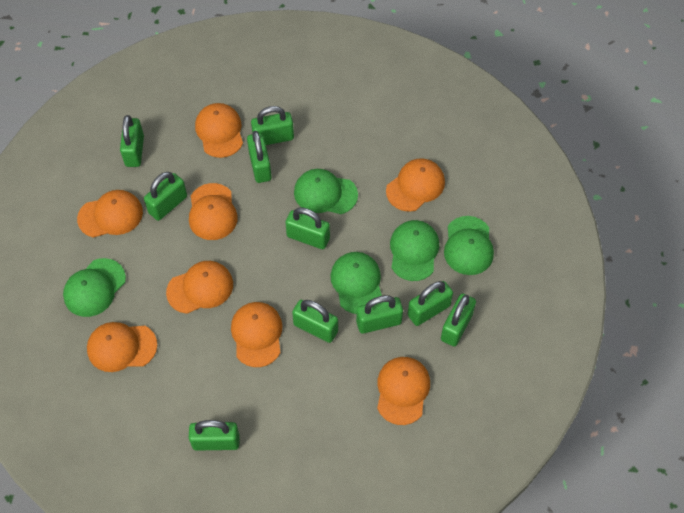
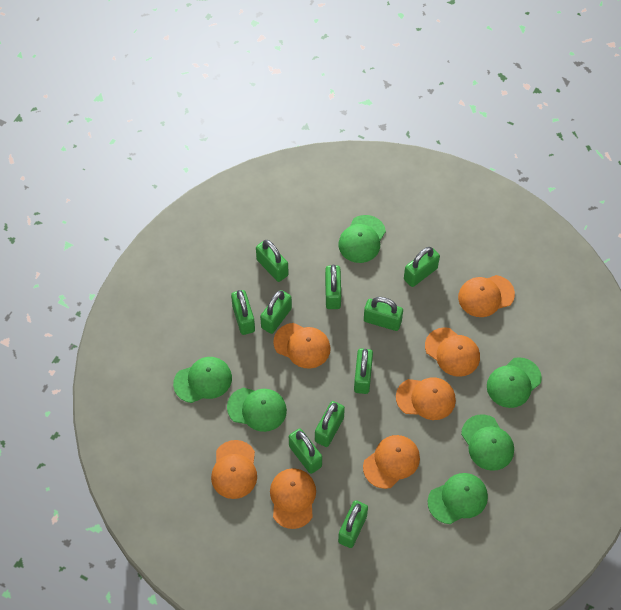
green cap: 5 -> 6
orange cap: 8 -> 7

